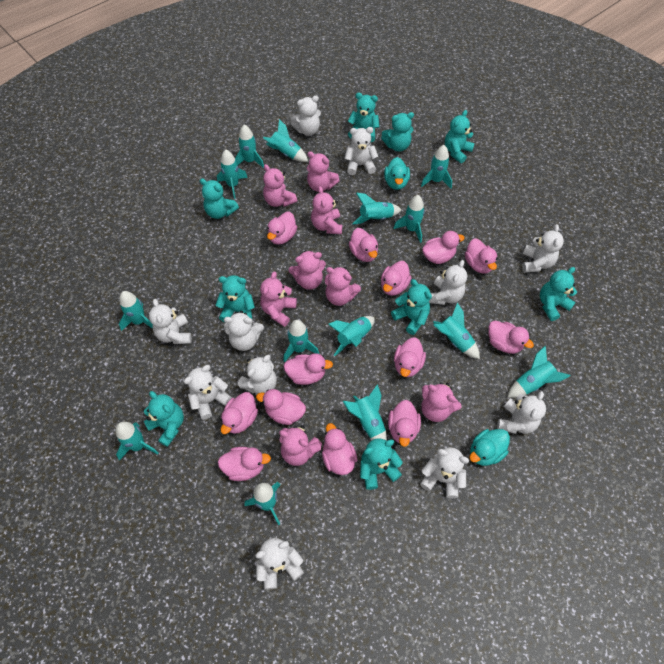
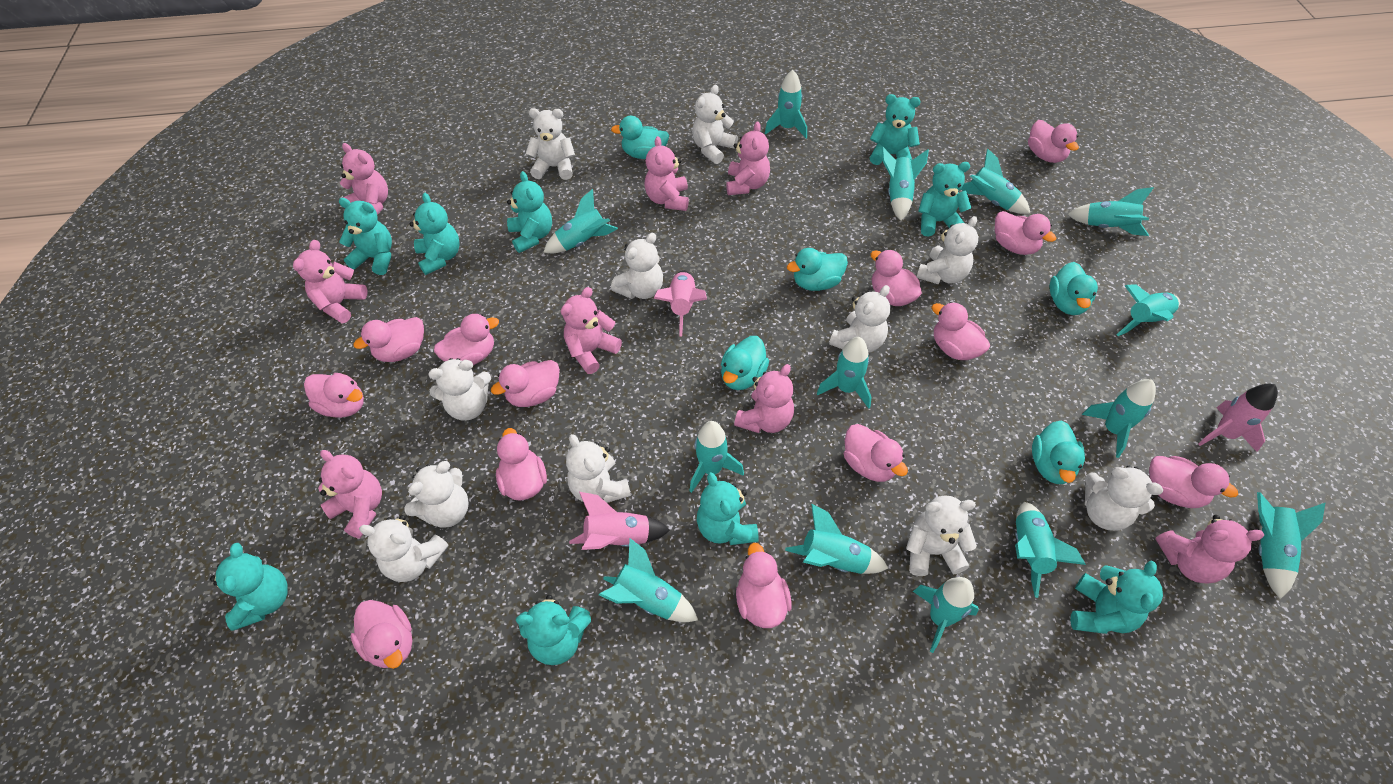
pink rocket: 0 -> 3
turquoise duck: 2 -> 5

